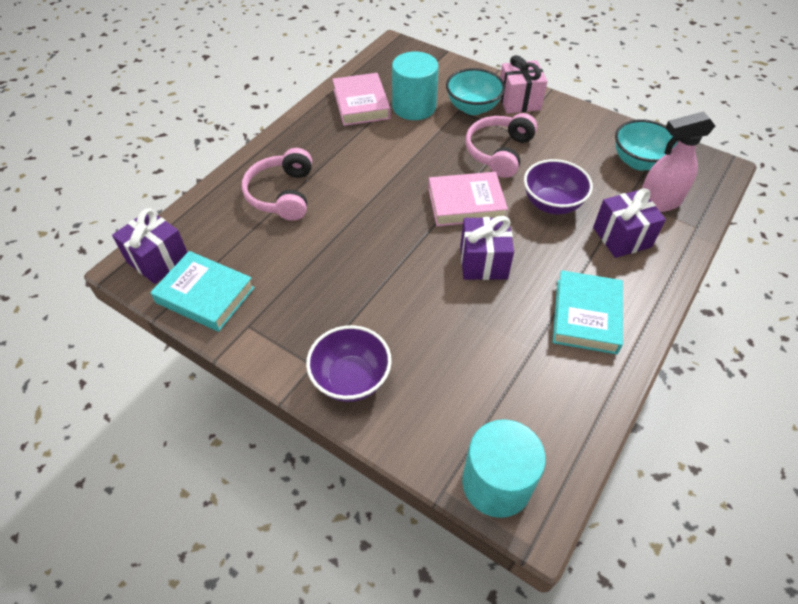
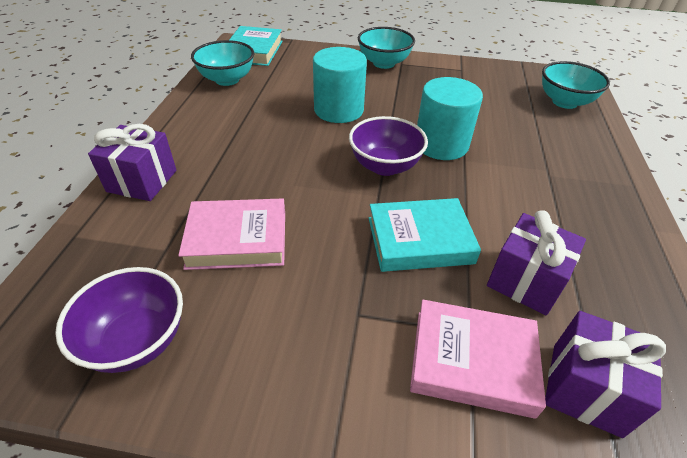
pink gift: 1 -> 0
pink headphones: 2 -> 0
pink spray bottle: 1 -> 0
turquoise bowl: 2 -> 3

